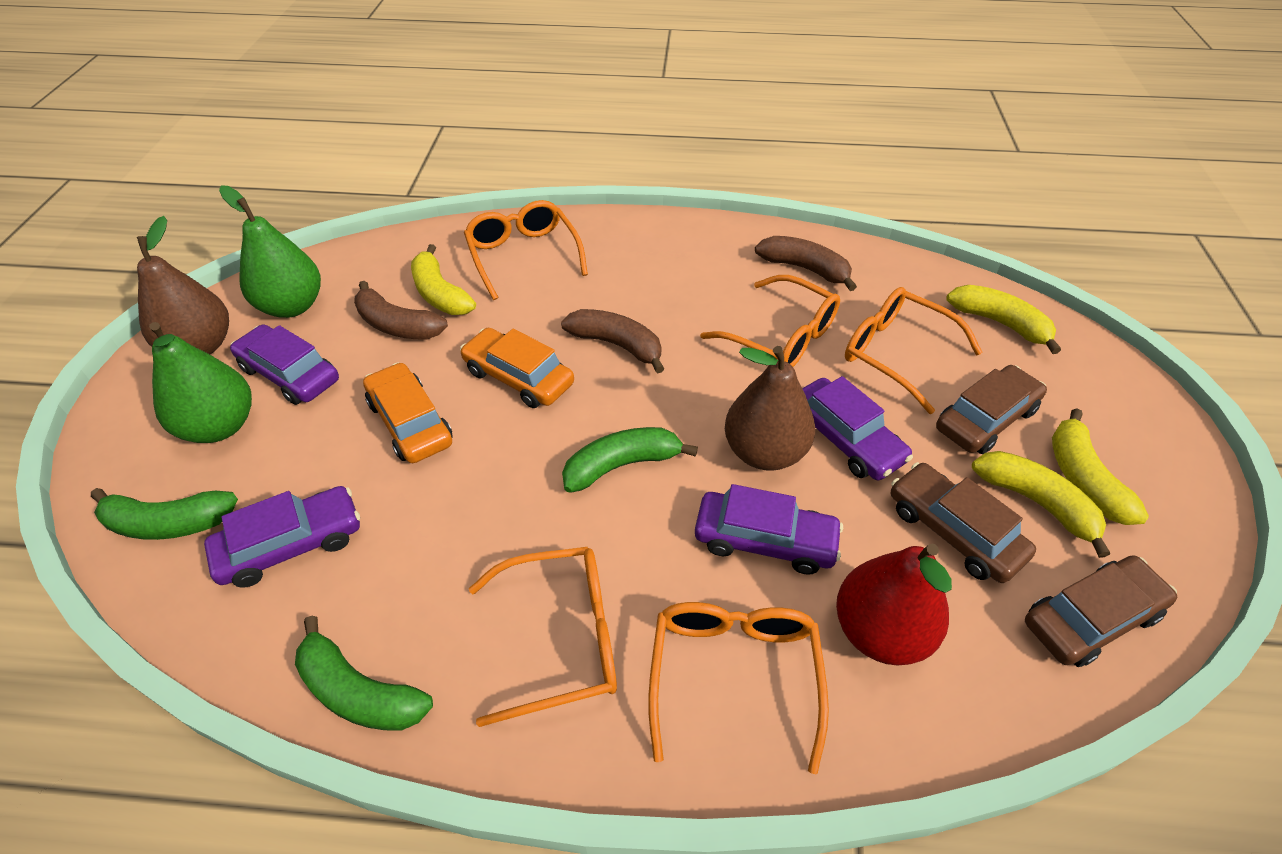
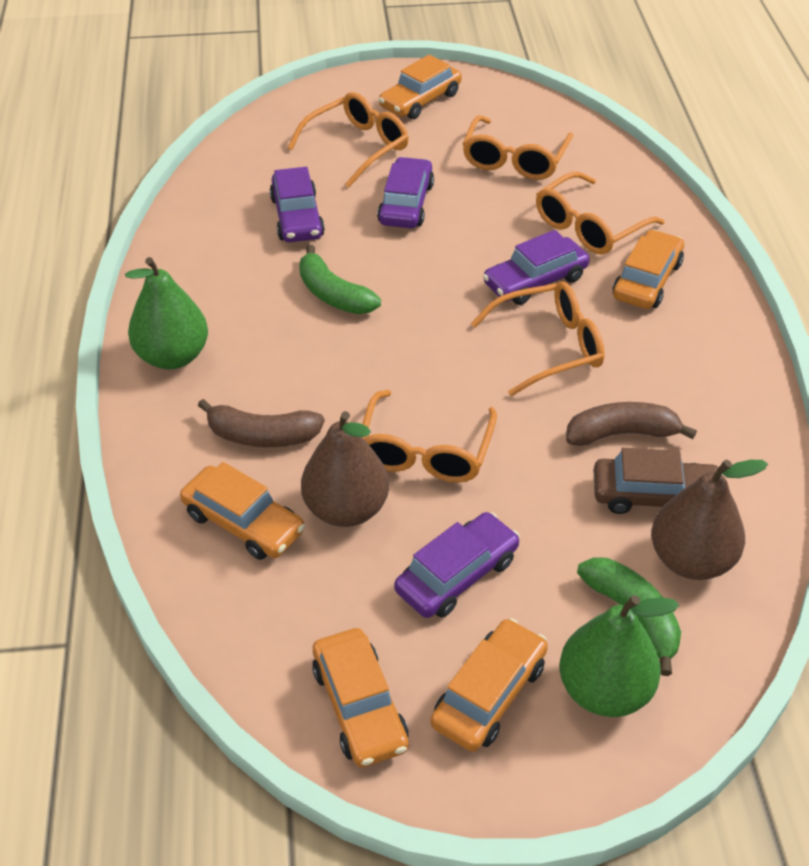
brown banana: 3 -> 2
brown car: 3 -> 1
green banana: 3 -> 2
orange car: 2 -> 5
red pear: 1 -> 0
yellow banana: 4 -> 0

